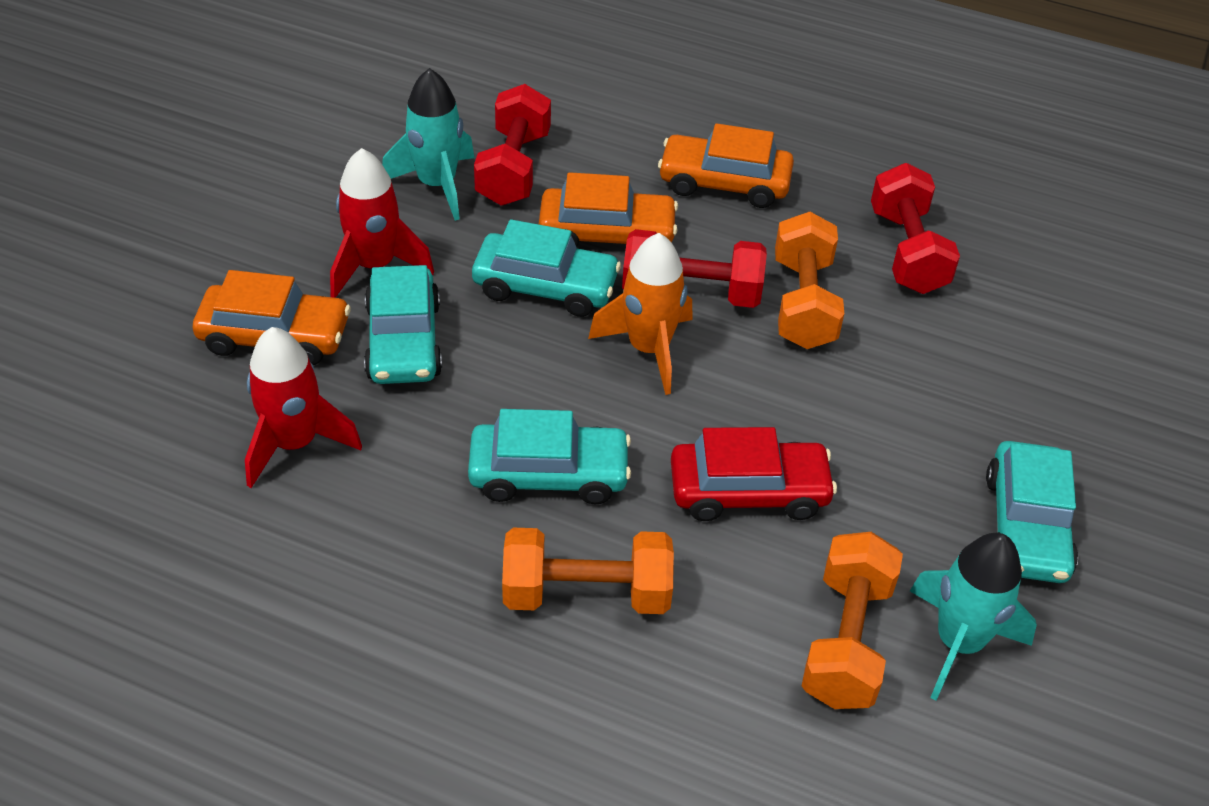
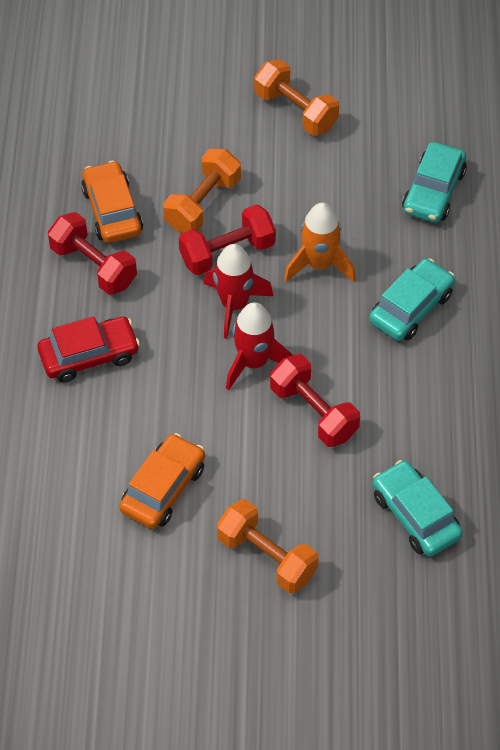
orange car: 3 -> 2
turquoise car: 4 -> 3
turquoise rocket: 2 -> 0

